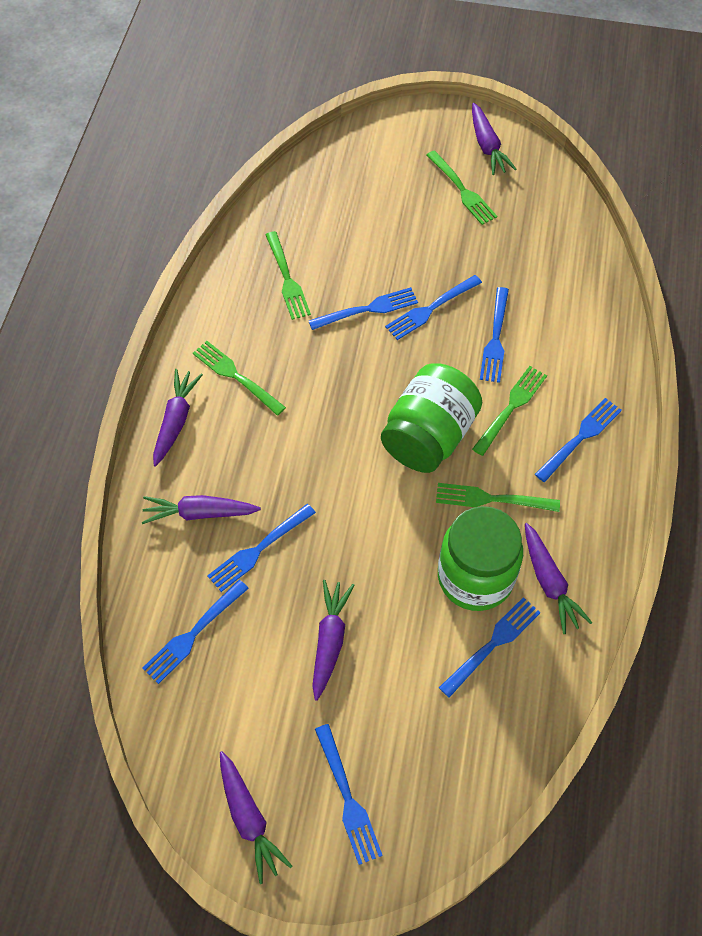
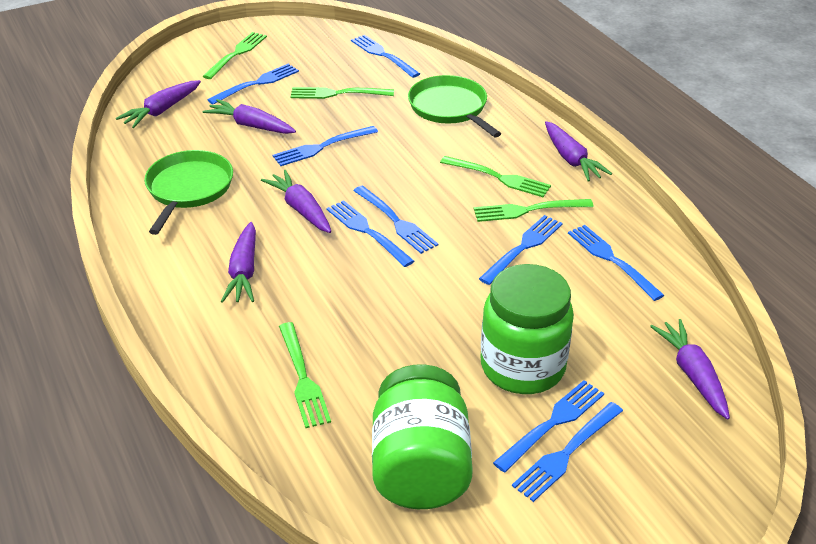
blue fork: 8 -> 9
green pan: 0 -> 2

